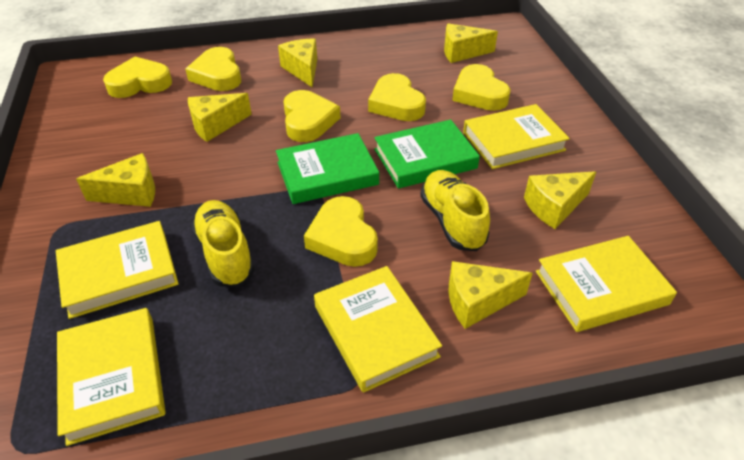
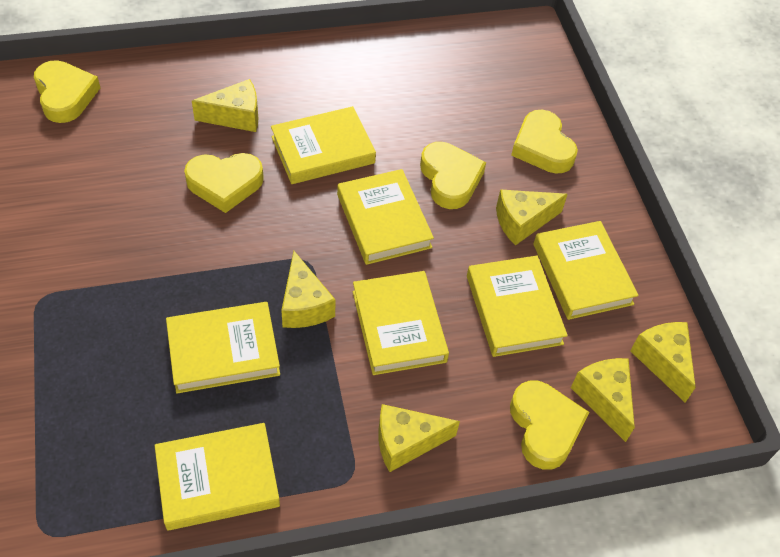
green book: 2 -> 0
yellow book: 5 -> 7
yellow heart: 6 -> 5
yellow shoe: 2 -> 0

